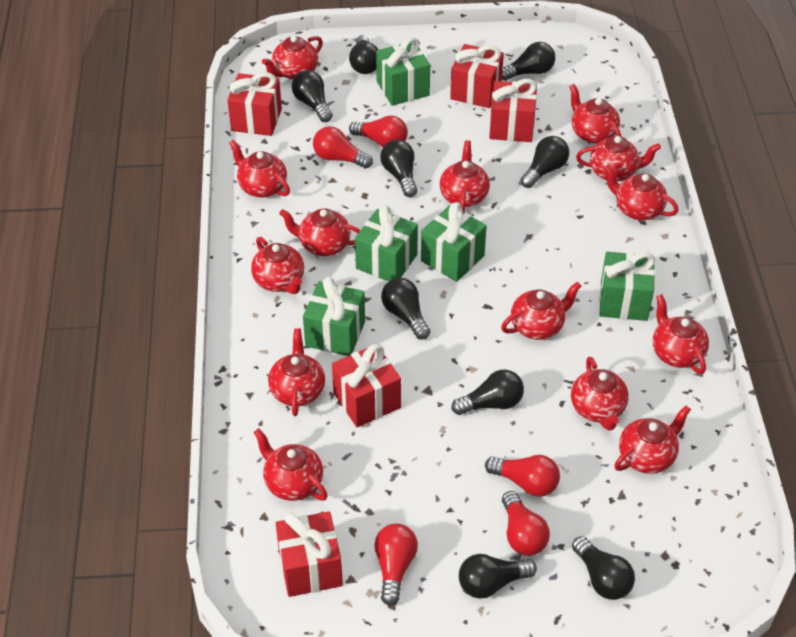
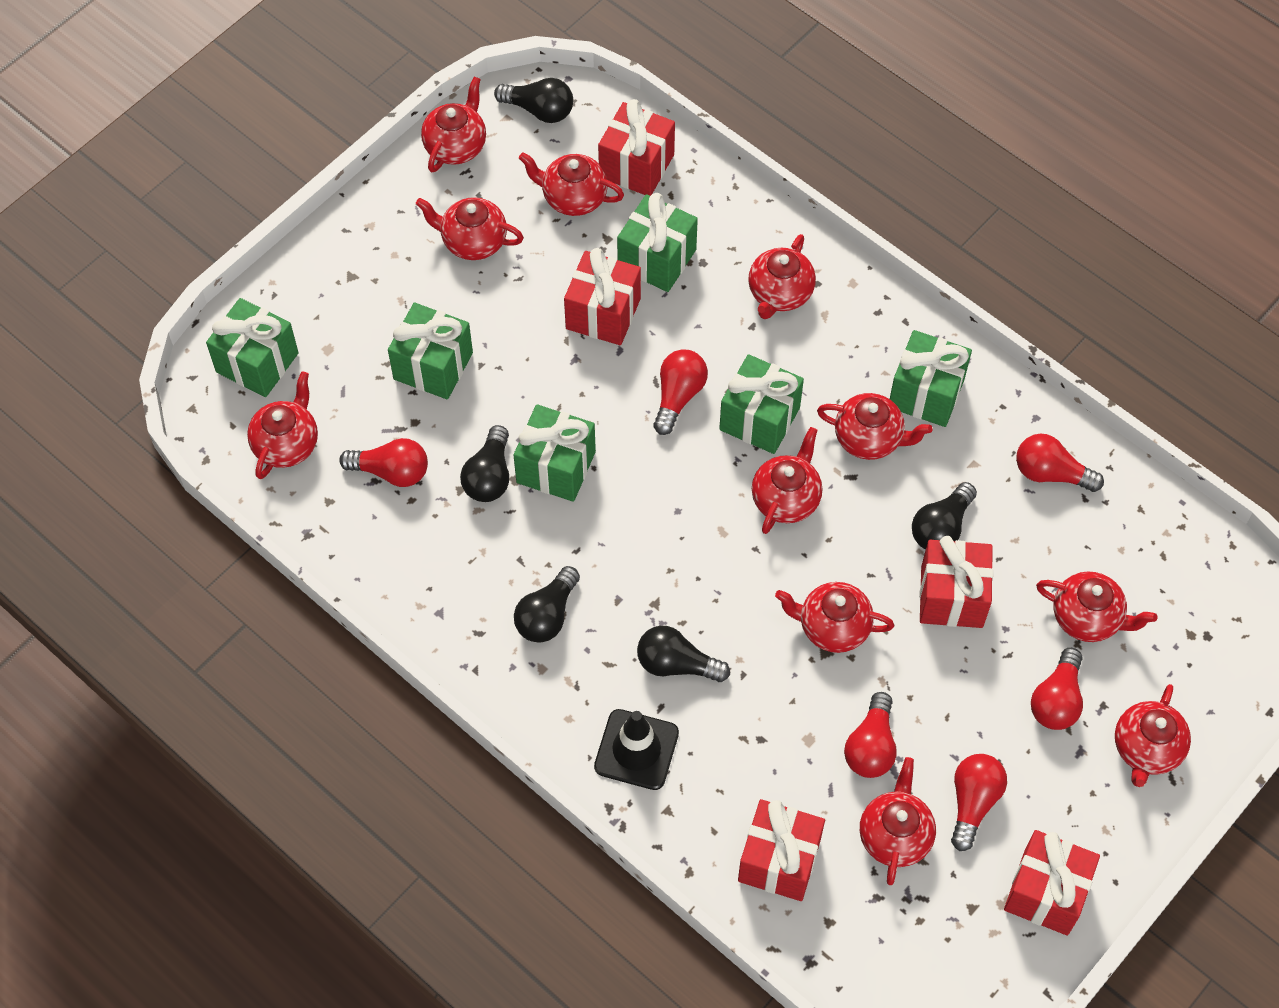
black light bulb: 9 -> 5
black traffic cone: 0 -> 1
green gift: 5 -> 6
red light bulb: 5 -> 6
red teapot: 14 -> 11

